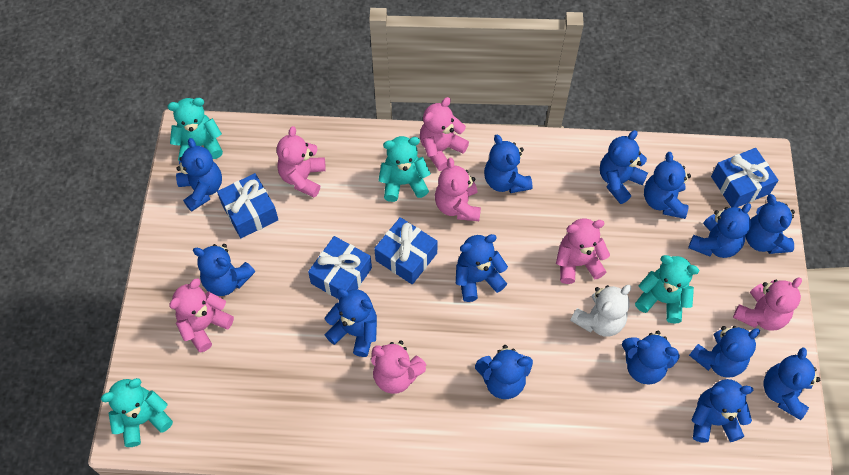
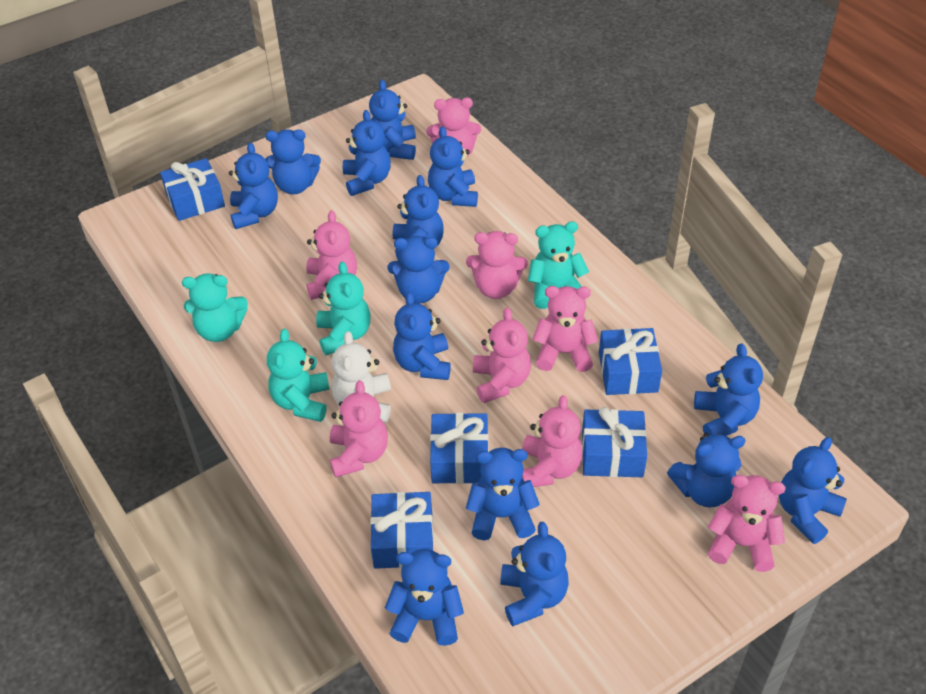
blue gift: 4 -> 5
pink teddy bear: 7 -> 8

